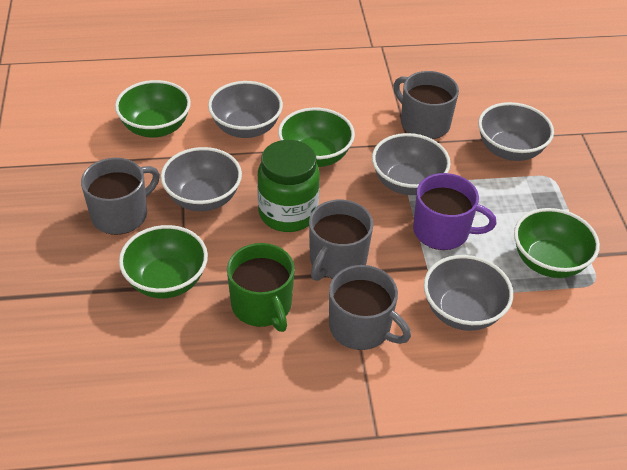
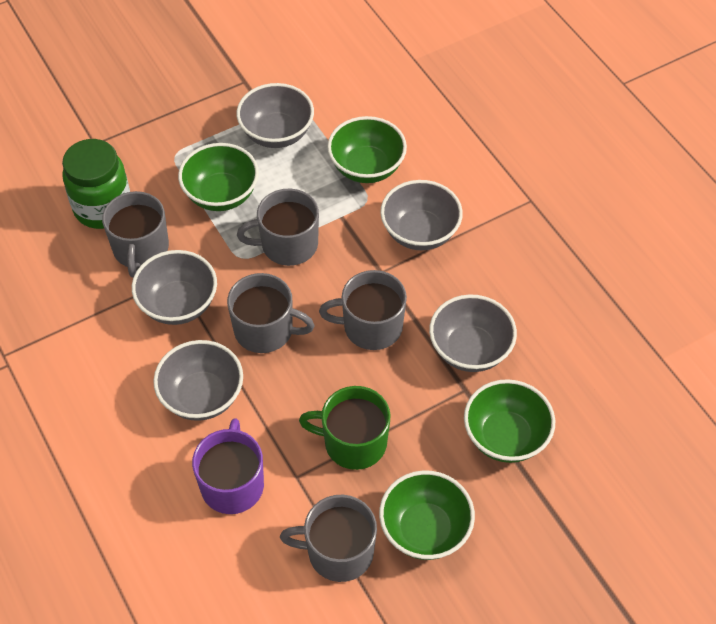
grey mug: 4 -> 5

